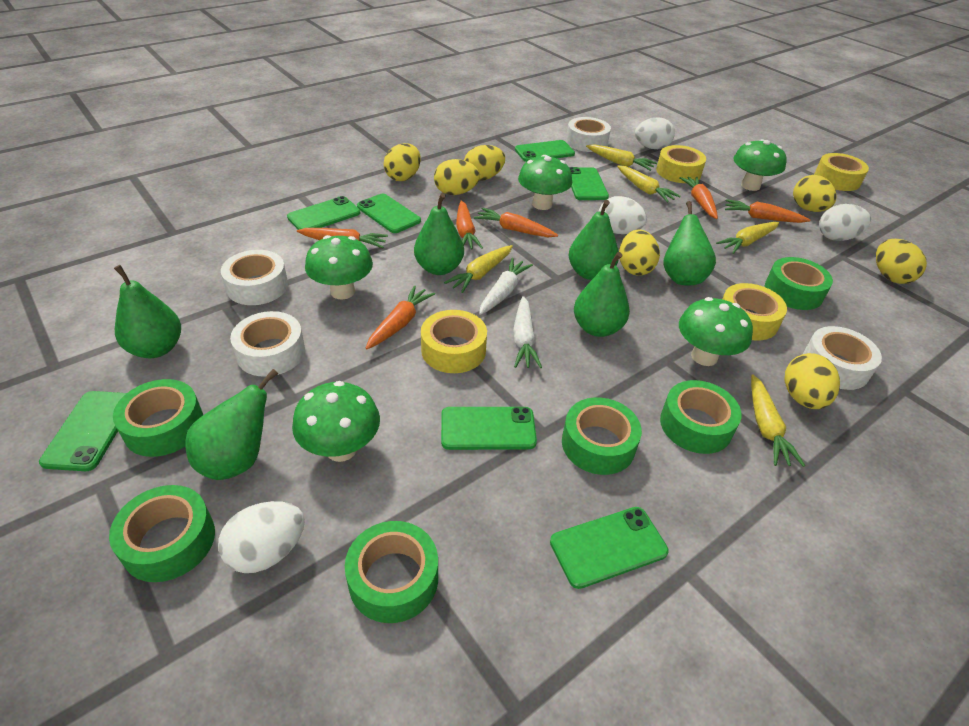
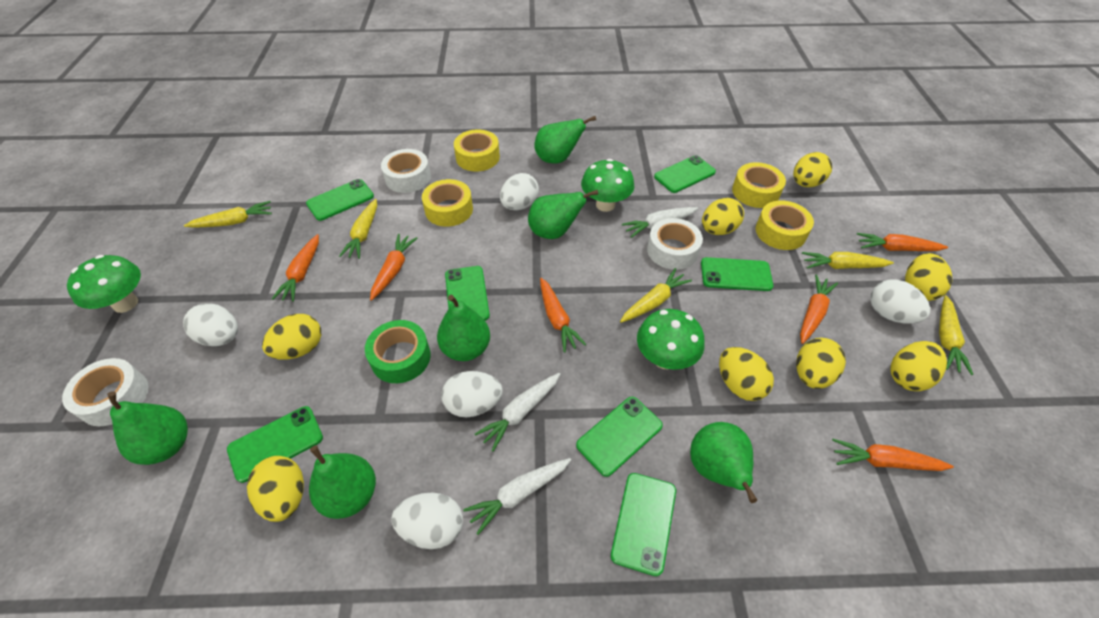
green mushroom: 5 -> 3
green tape: 6 -> 1
white carrot: 2 -> 3
white egg: 4 -> 5
white tape: 4 -> 3
yellow egg: 7 -> 8

